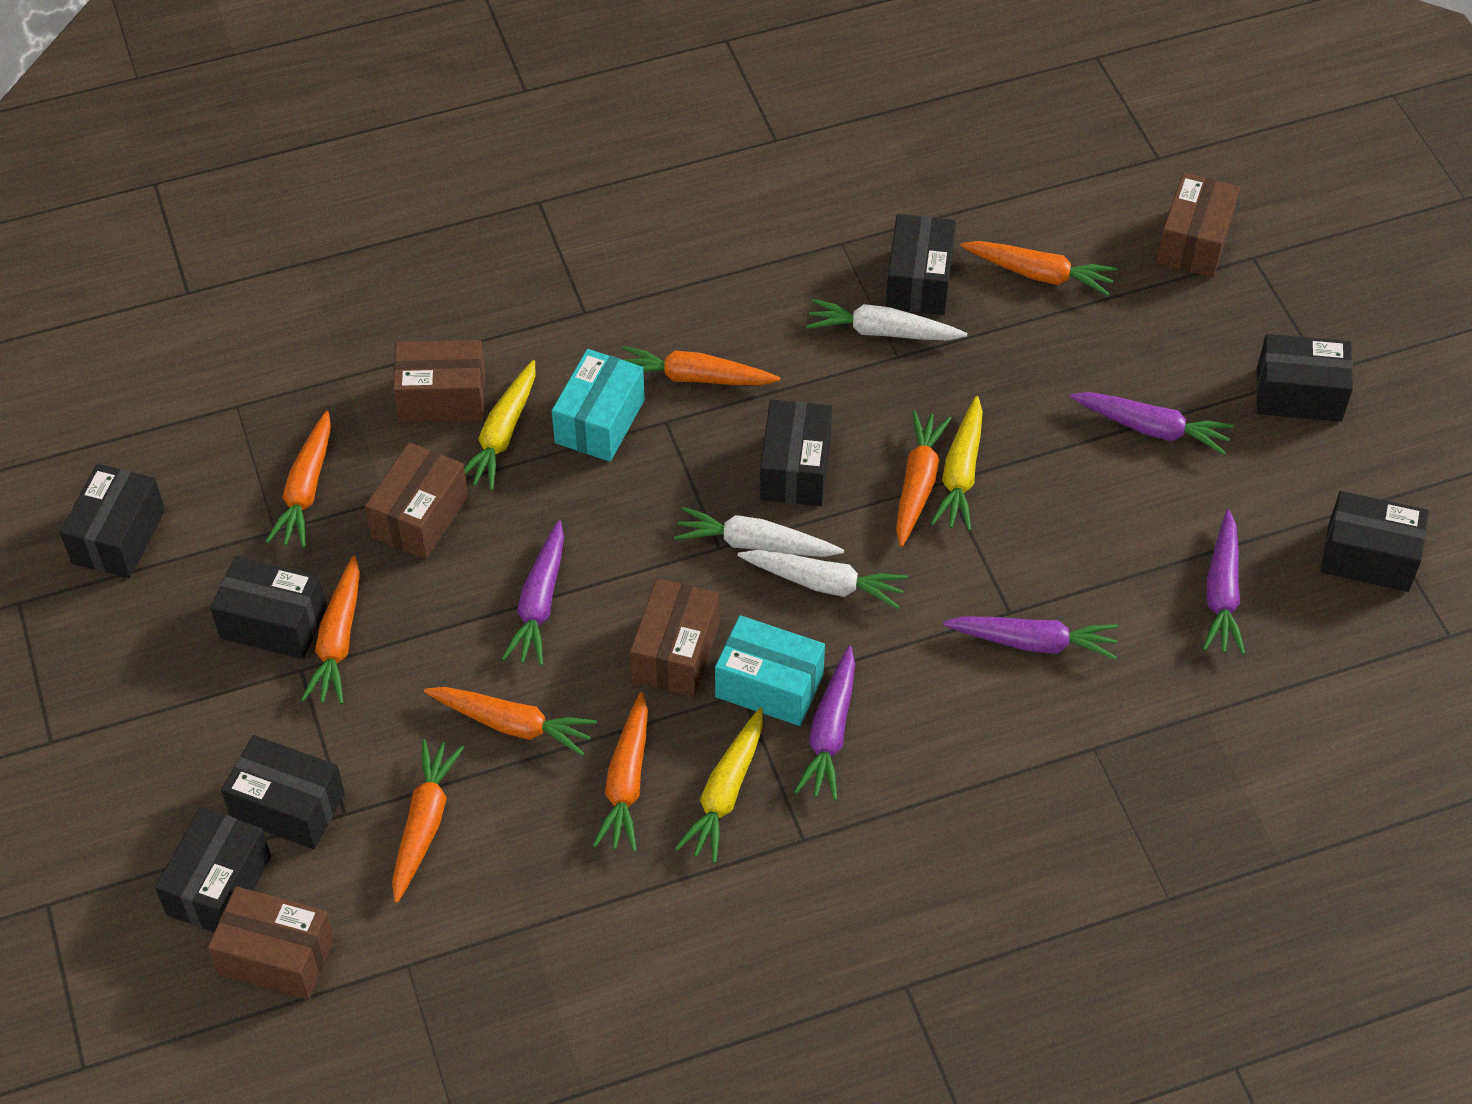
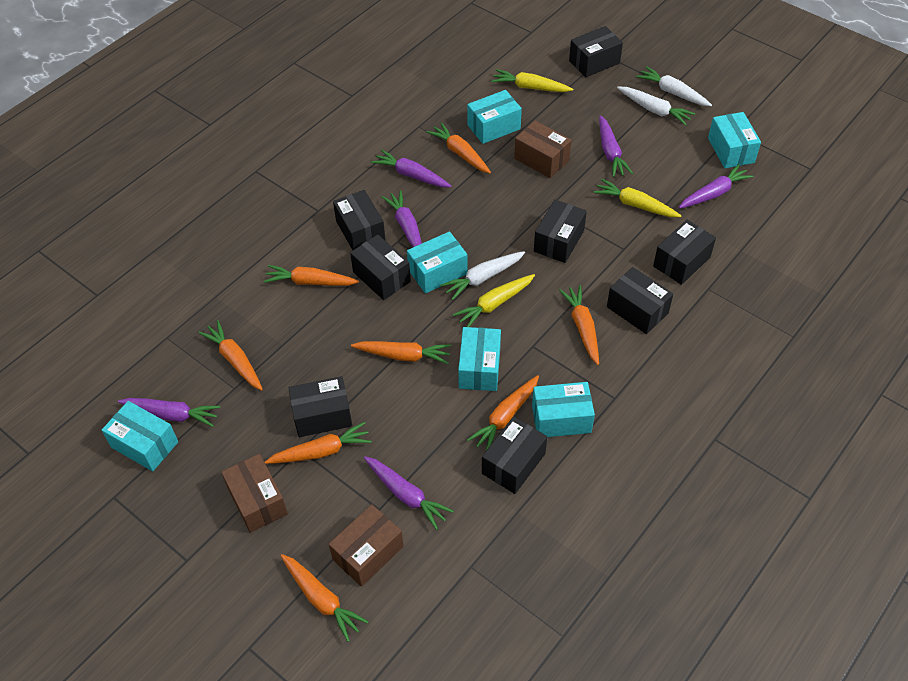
brown box: 5 -> 3
purple carrot: 5 -> 6
turquoise box: 2 -> 6

